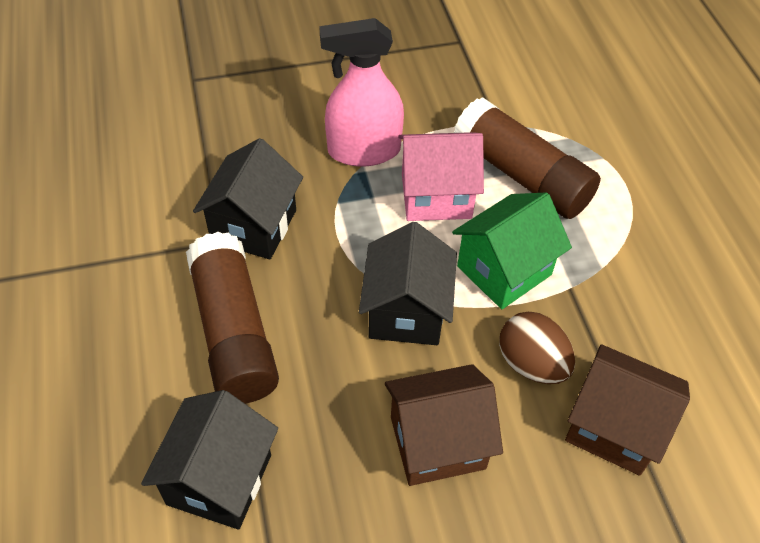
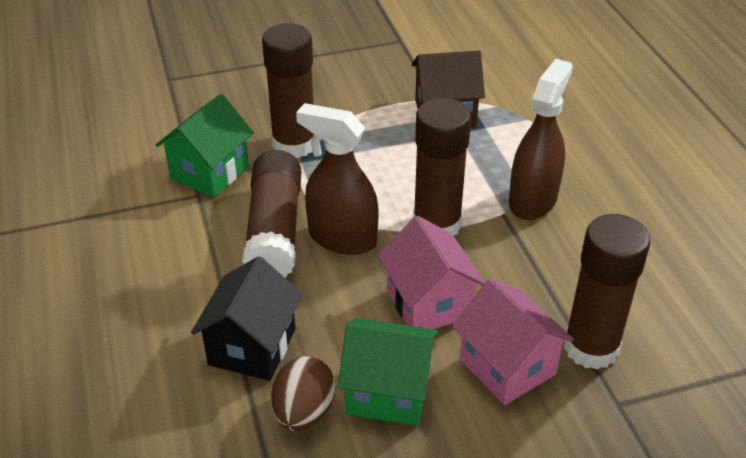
black house: 3 -> 1
brown glue stick: 2 -> 4
brown house: 2 -> 1
brown spray bottle: 0 -> 2
green house: 1 -> 2
pink house: 1 -> 2
pink spray bottle: 1 -> 0

